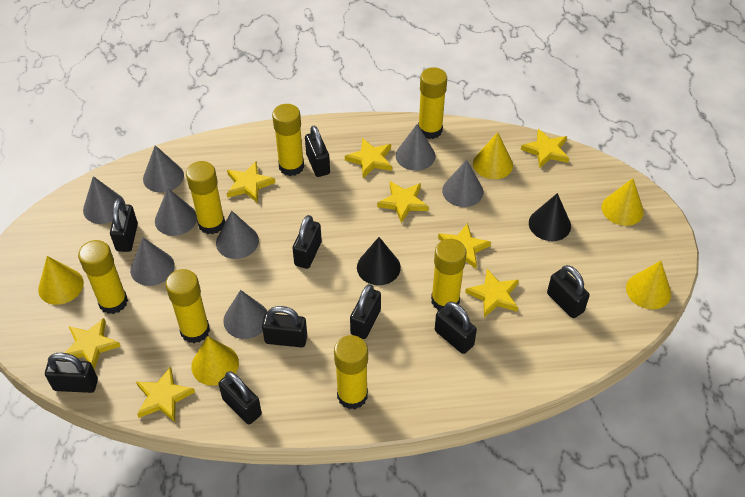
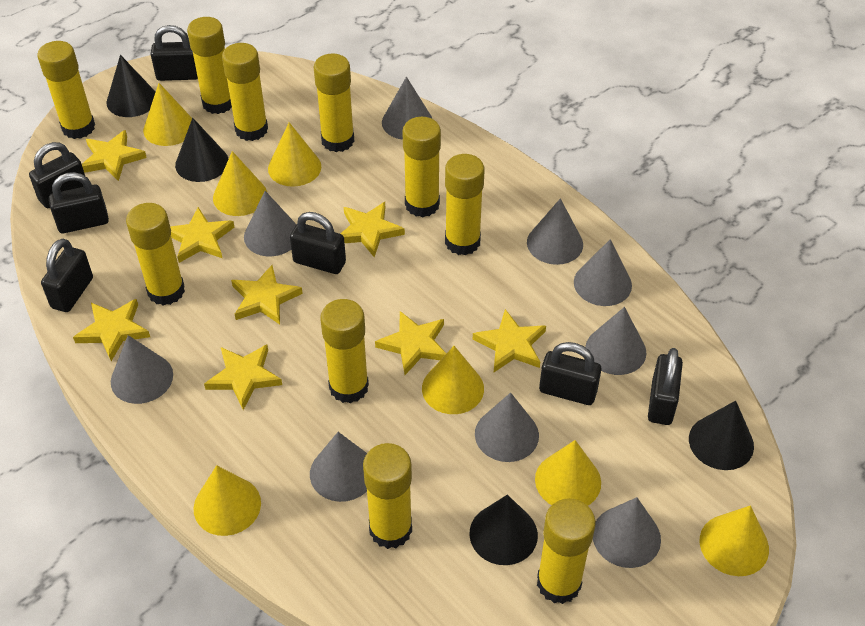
black cone: 2 -> 4
black padlock: 9 -> 7
grey cone: 8 -> 9
yellow cone: 5 -> 7
yellow glue stick: 7 -> 10

